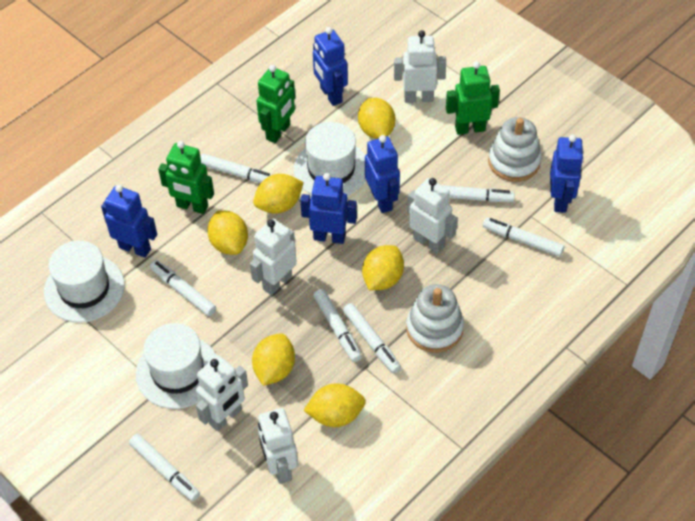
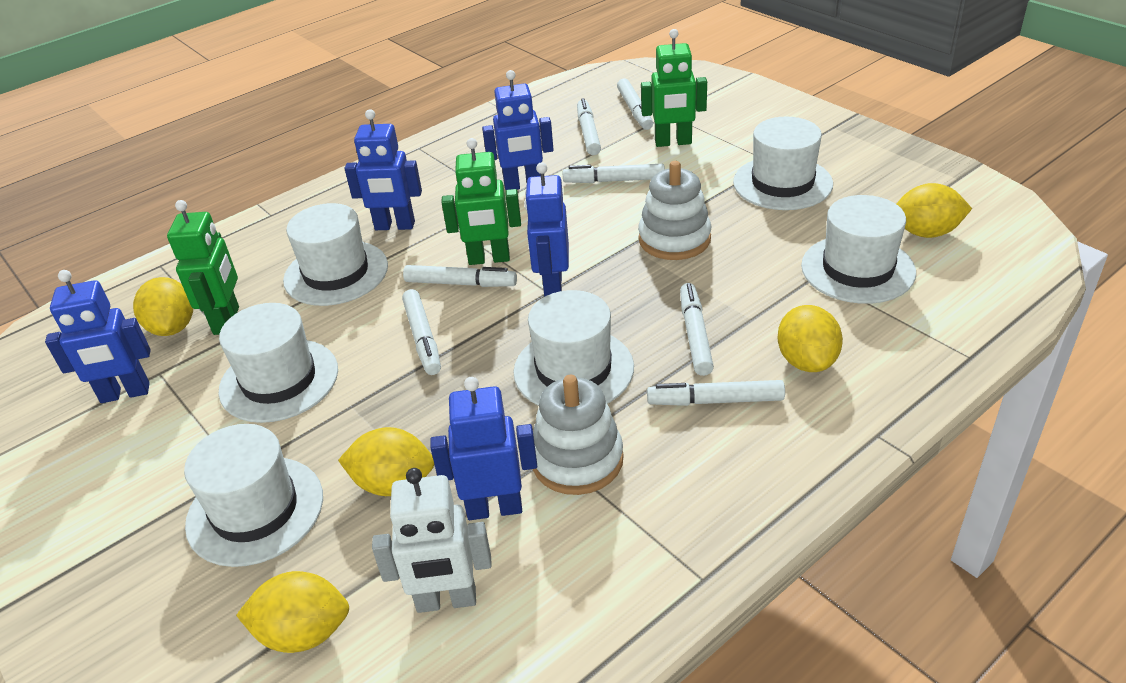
white hat: 3 -> 6
white robot: 5 -> 1
yellow lemon: 6 -> 5

